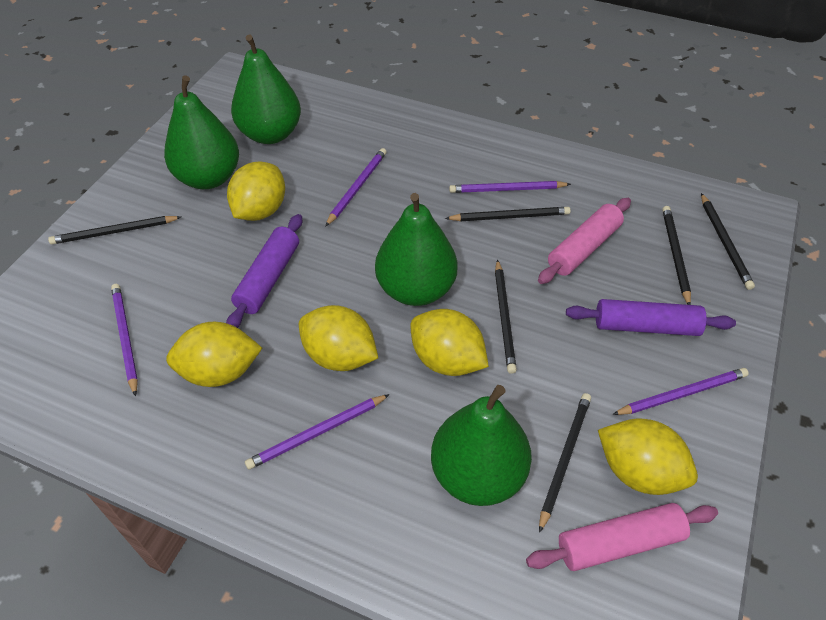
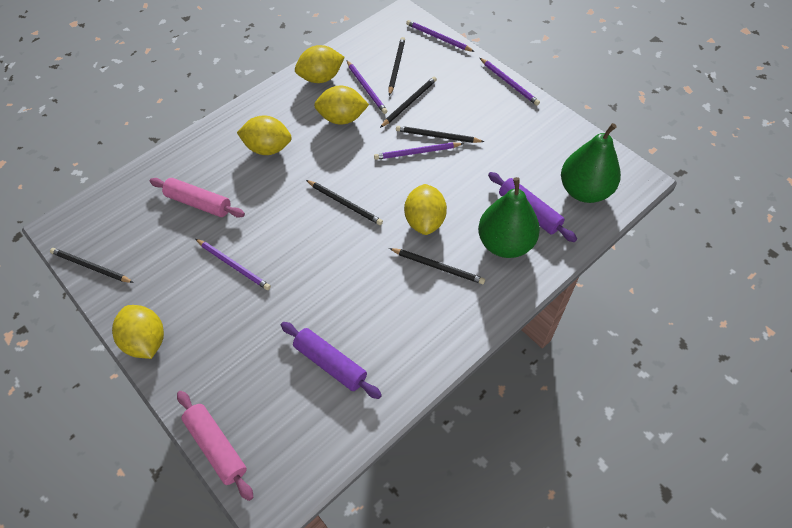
green pear: 4 -> 2

